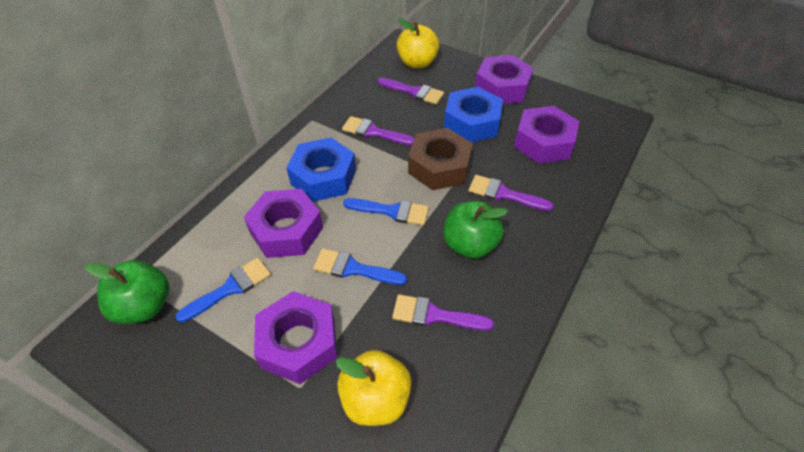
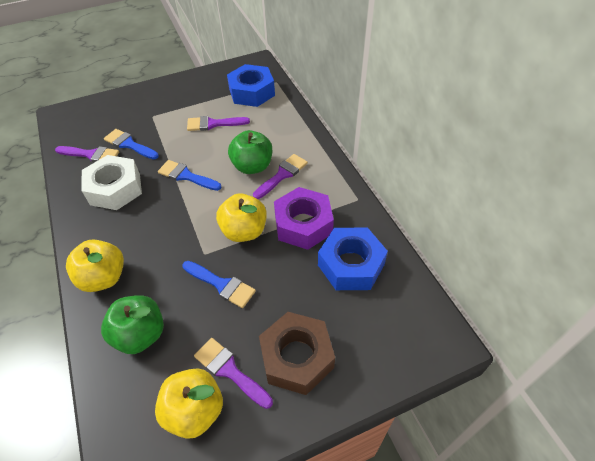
purple nut: 4 -> 1
white nut: 0 -> 1
yellow apple: 2 -> 3

